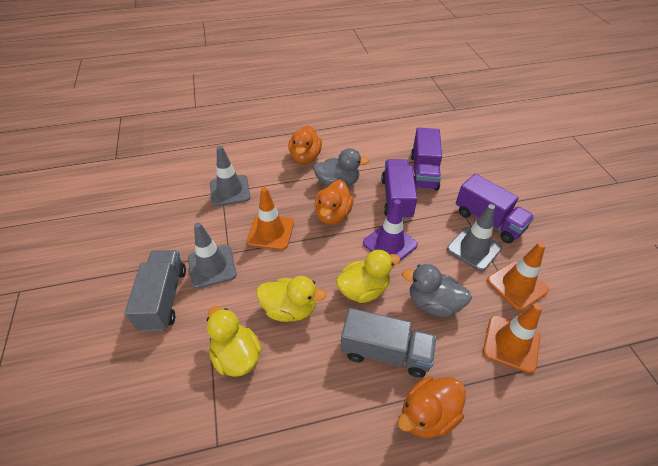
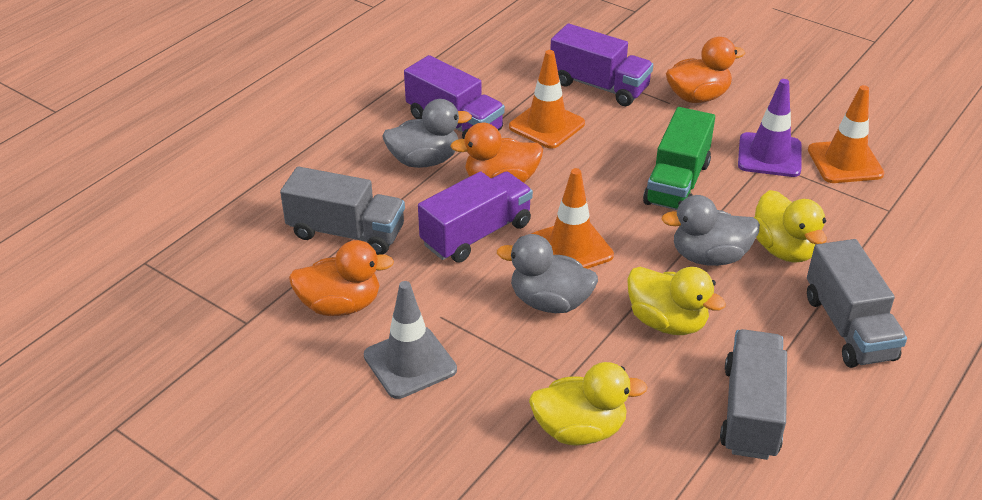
green truck: 0 -> 1
grey duck: 2 -> 3
grey traffic cone: 3 -> 1
grey truck: 2 -> 3

